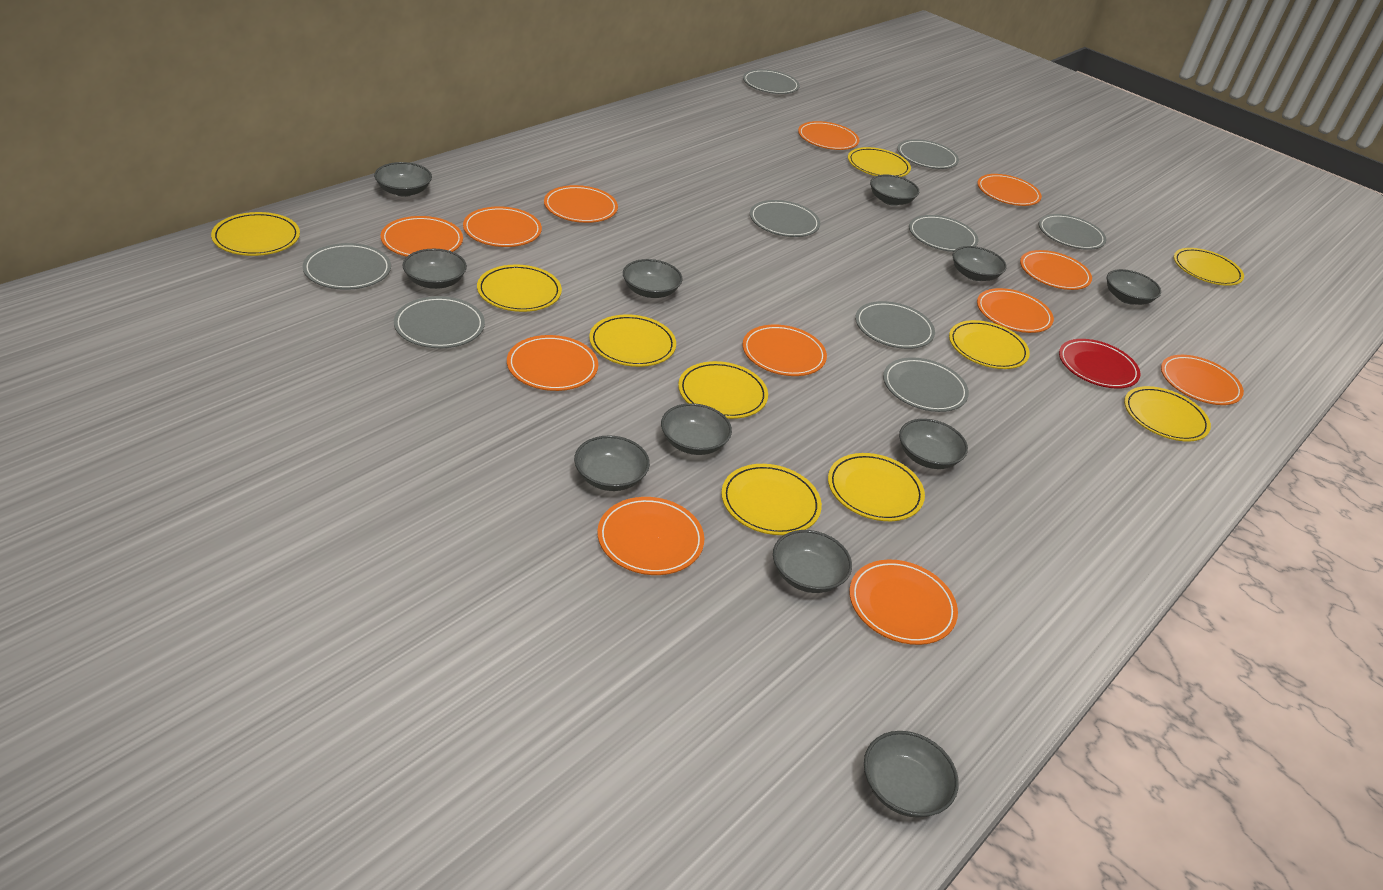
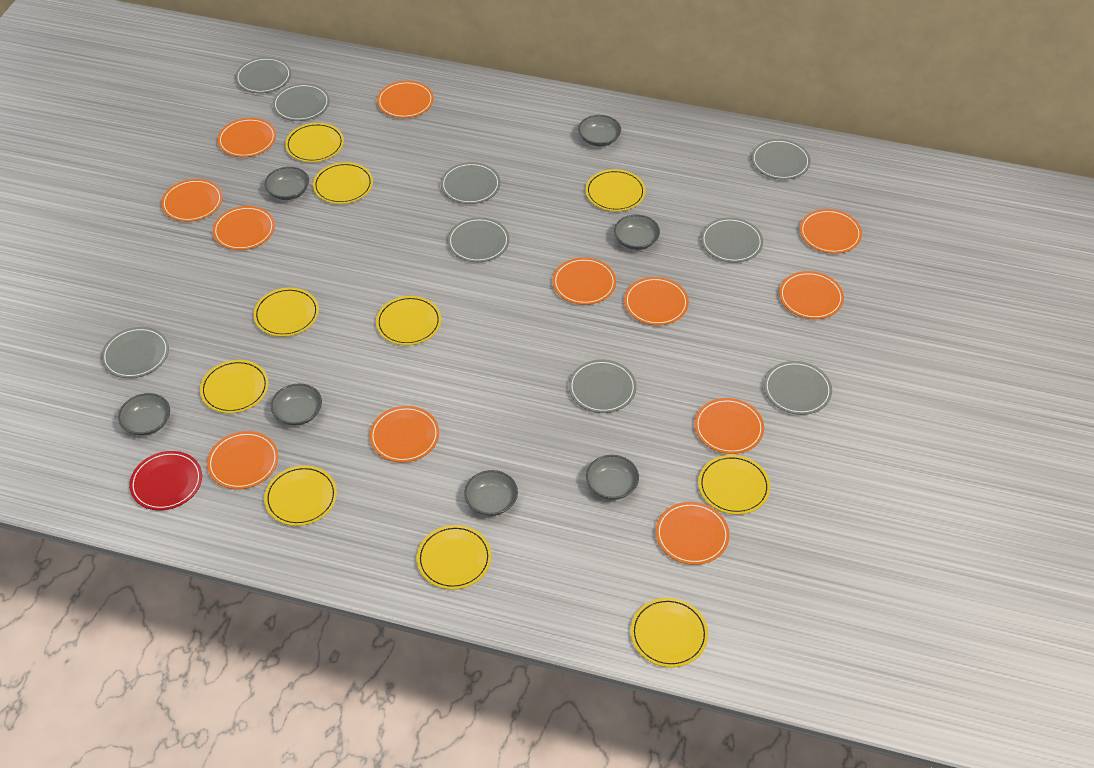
grey bowl: 11 -> 7

